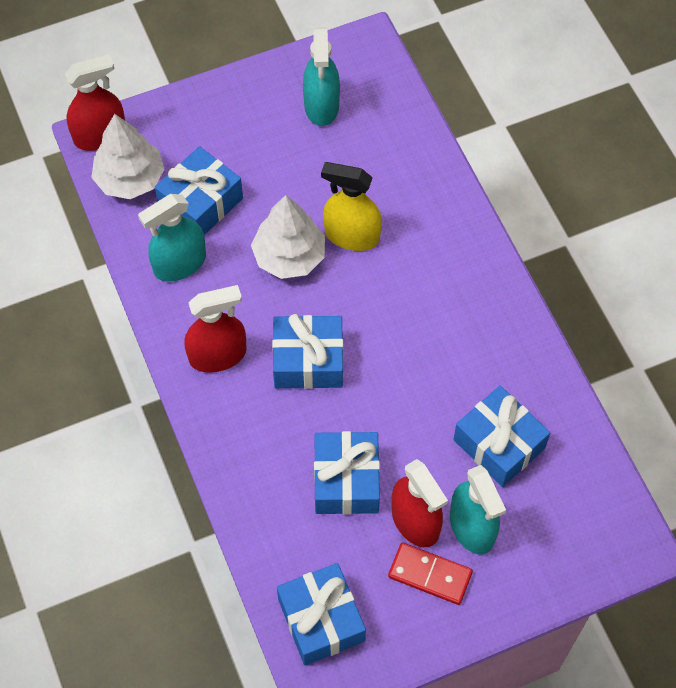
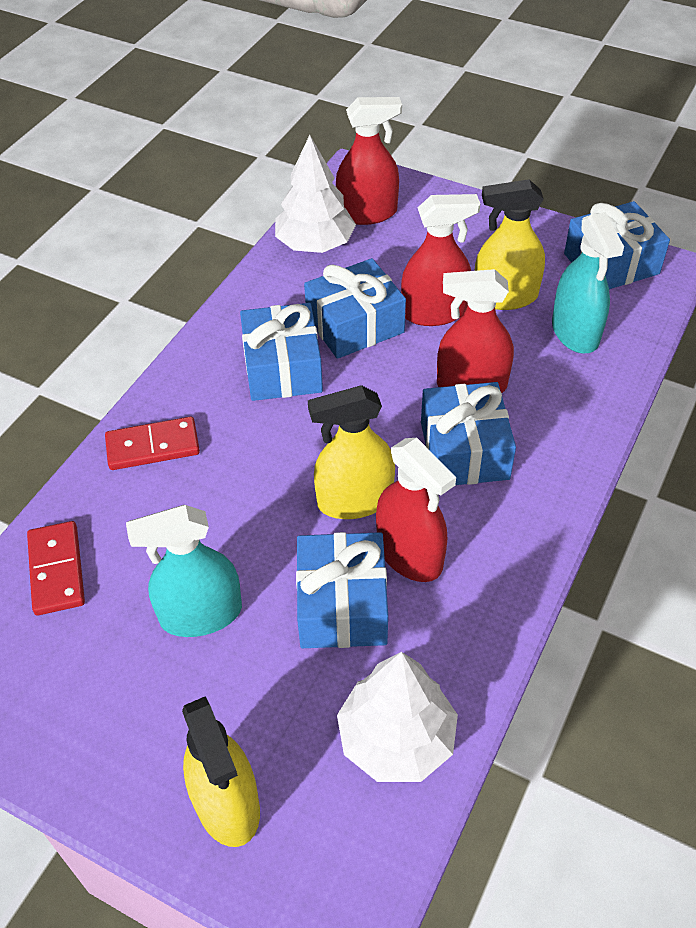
red domino: 1 -> 2
red spray bottle: 3 -> 4
turquoise spray bottle: 3 -> 2
yellow spray bottle: 1 -> 3

